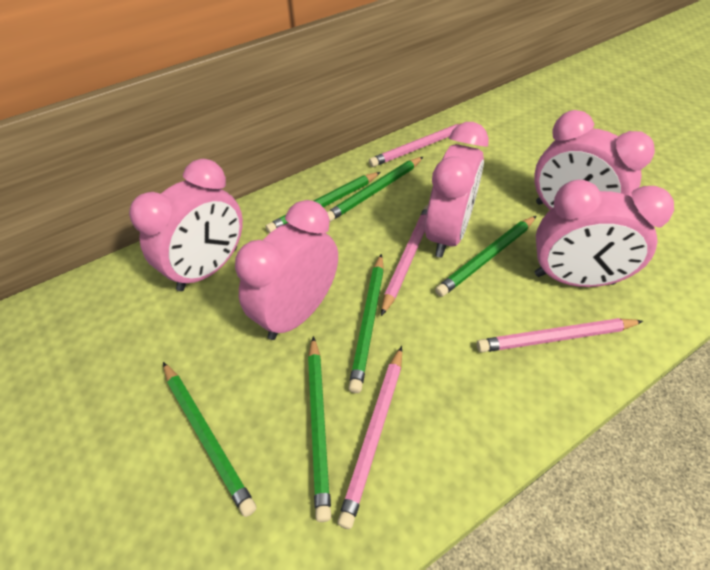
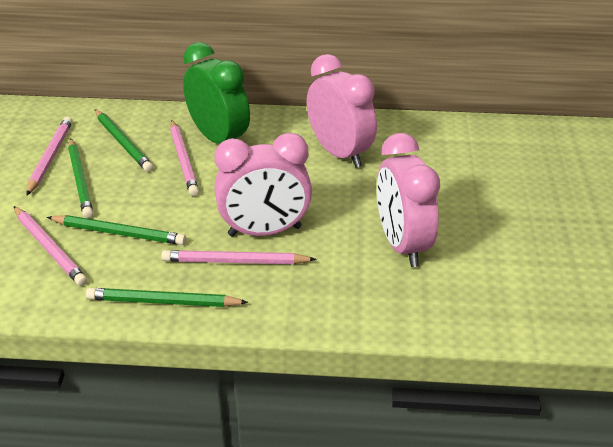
green clock: 0 -> 1
green pencil: 6 -> 4
pink clock: 5 -> 3

